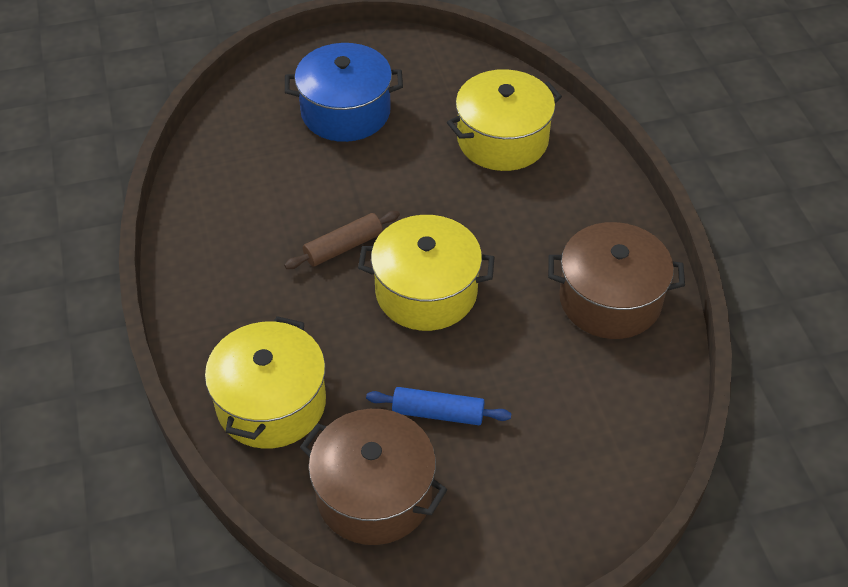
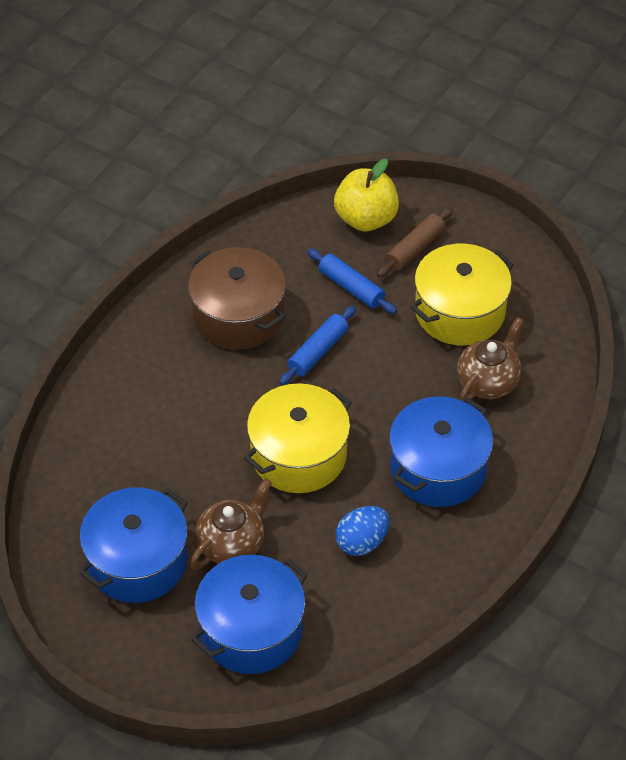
blue egg: 0 -> 1
blue pot: 1 -> 3
blue rolling pin: 1 -> 2
brown pot: 2 -> 1
brown teapot: 0 -> 2
yellow apple: 0 -> 1
yellow pot: 3 -> 2

